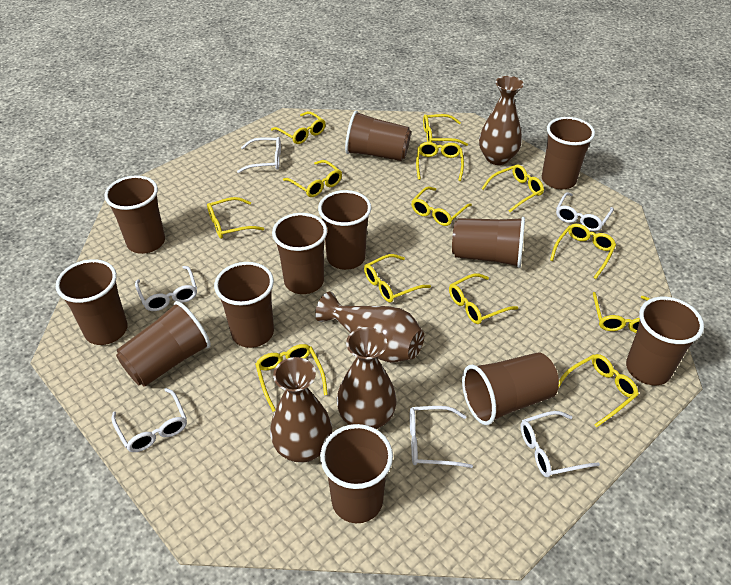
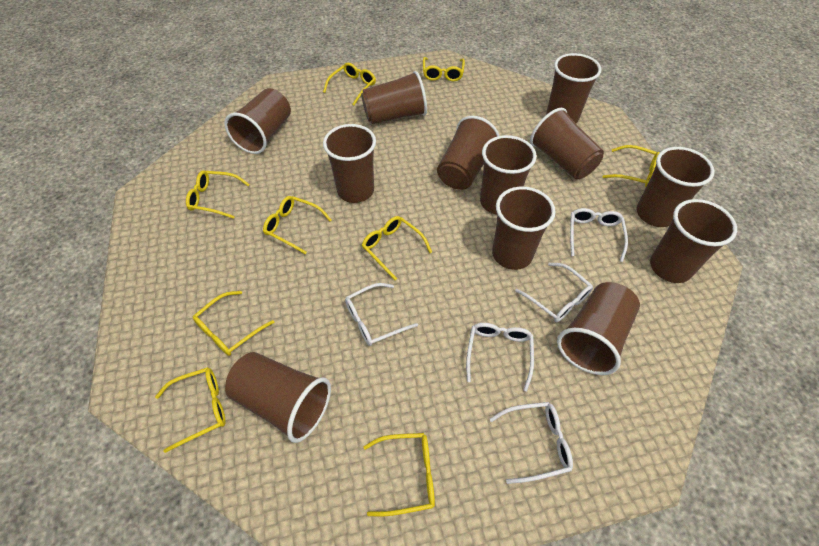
brown vase: 4 -> 0
white glasses: 6 -> 5
yellow glasses: 13 -> 9

